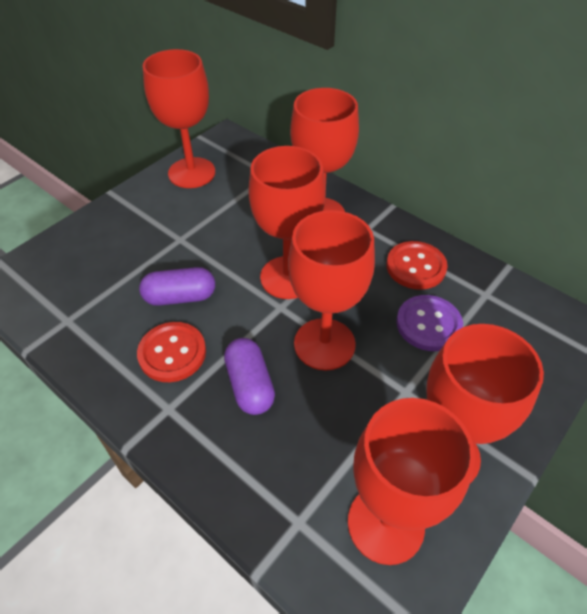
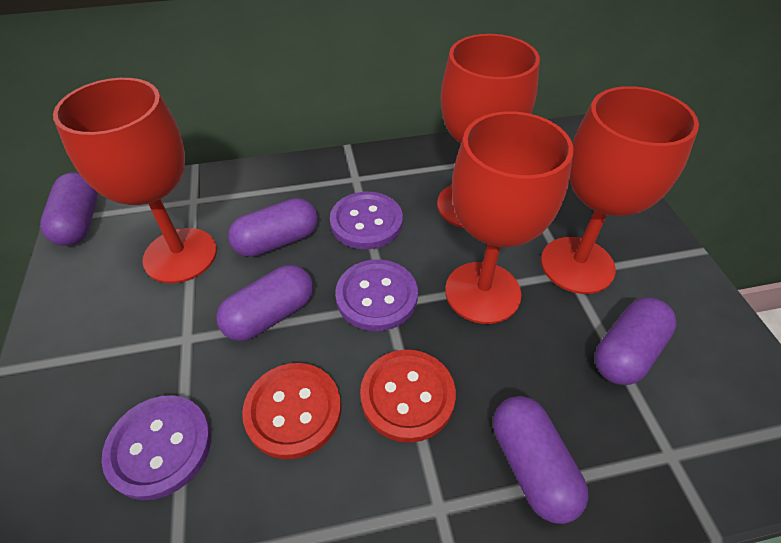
purple button: 1 -> 3
purple capsule: 2 -> 5
red goblet: 6 -> 4

